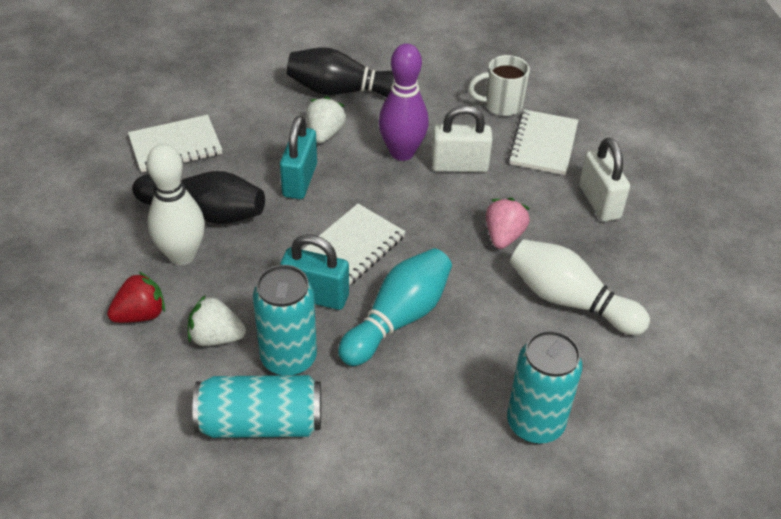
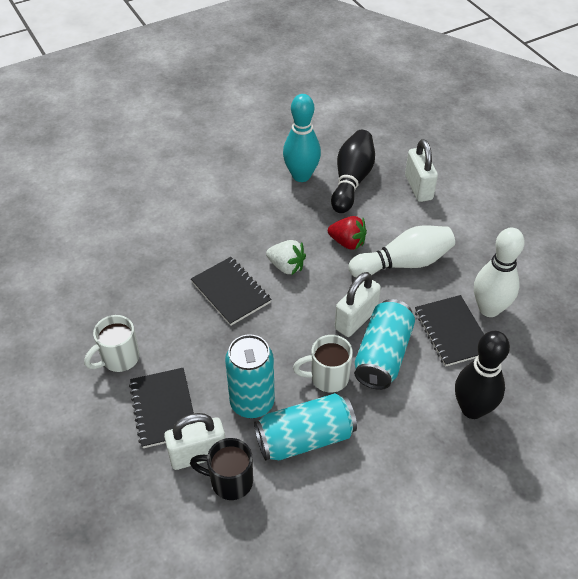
black mug: 0 -> 1
black notebook: 0 -> 3
pink strawberry: 1 -> 0
purple bowling pin: 1 -> 0
turquoise padlock: 2 -> 0
white mug: 1 -> 2
white notebook: 3 -> 0
white padlock: 2 -> 3
white strawberry: 2 -> 1

